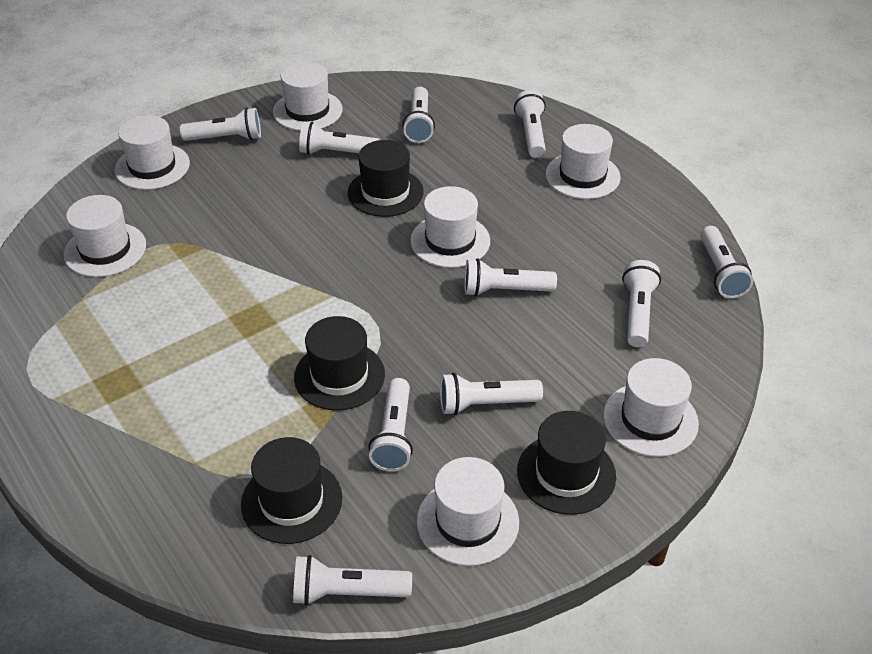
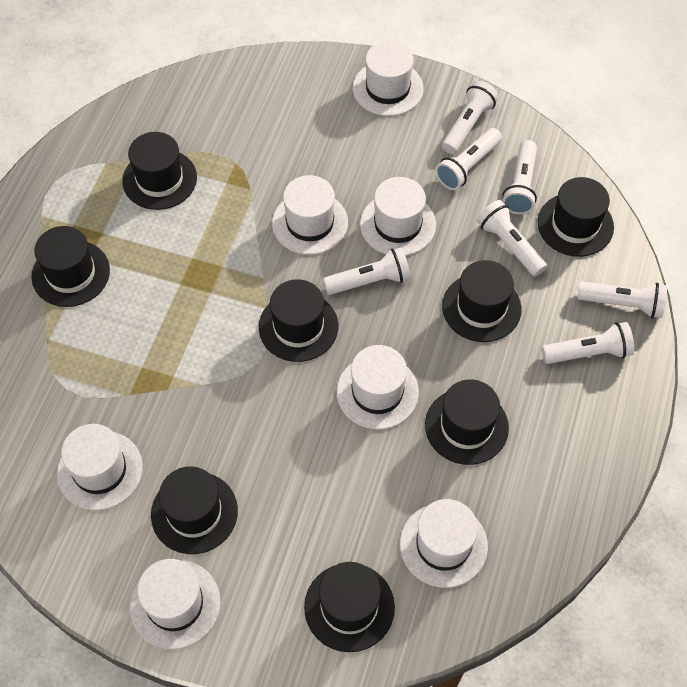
black hat: 4 -> 8
white flashlight: 10 -> 7

